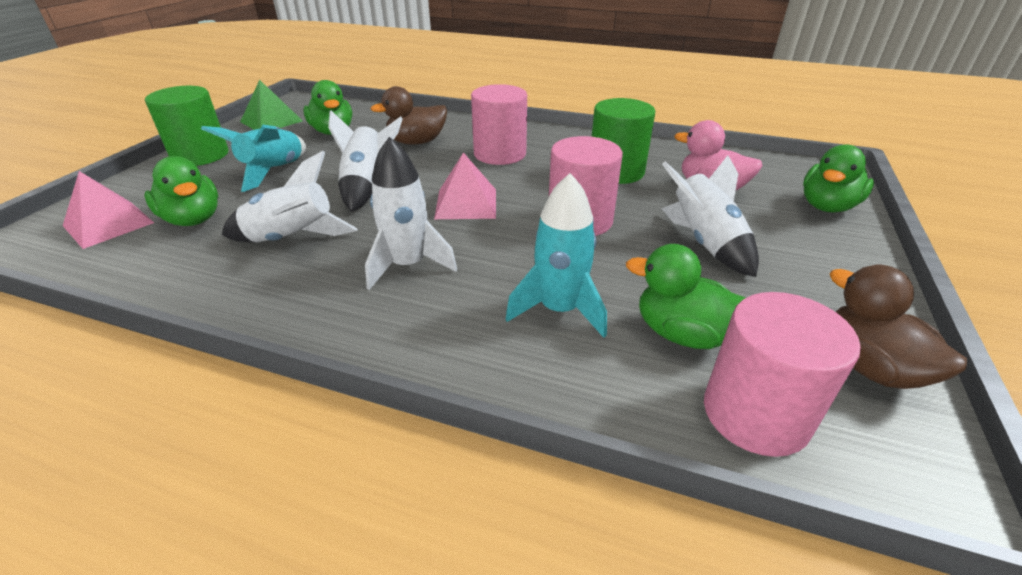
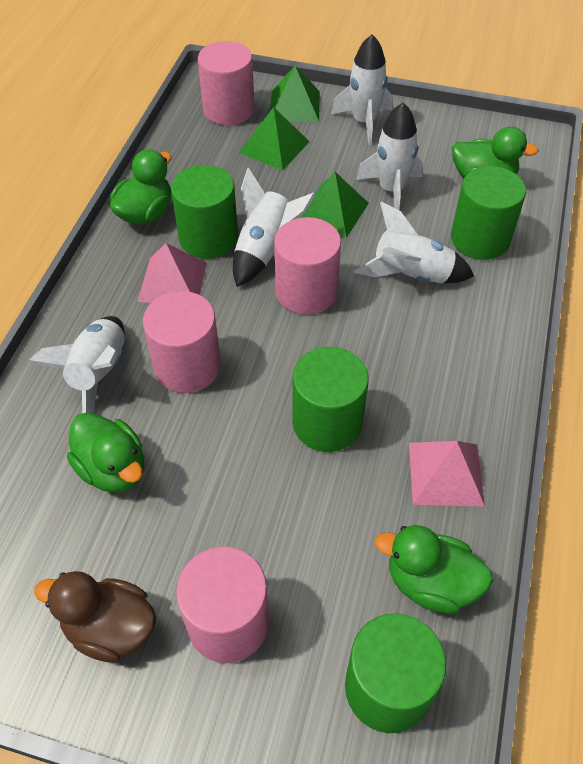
brown duck: 2 -> 1
green cylinder: 2 -> 4
green pyramid: 1 -> 3
pink cylinder: 3 -> 4
pink duck: 1 -> 0
turquoise rocket: 2 -> 0
white rocket: 4 -> 5

